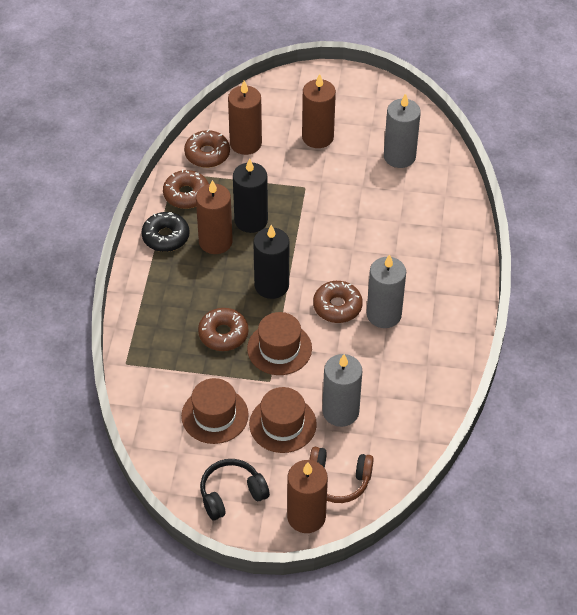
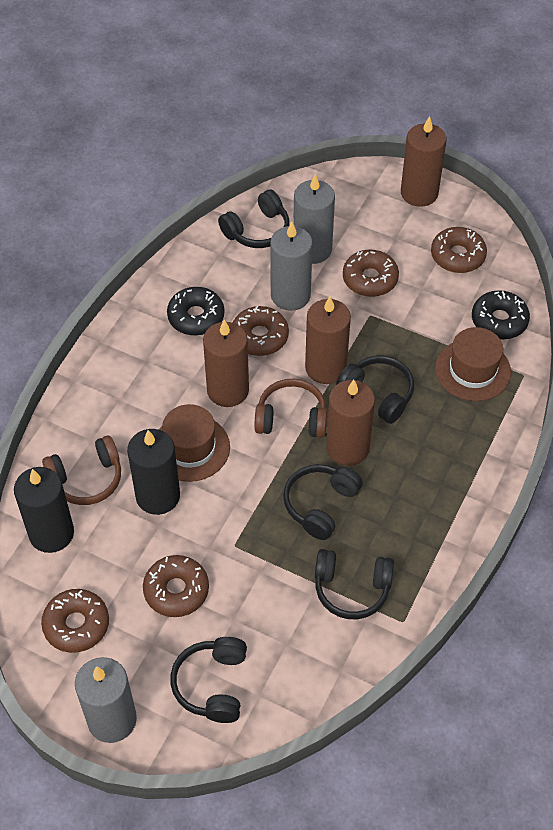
black donut: 1 -> 2
black headphones: 1 -> 5
brown donut: 4 -> 5
brown hat: 3 -> 2
brown headphones: 1 -> 2

